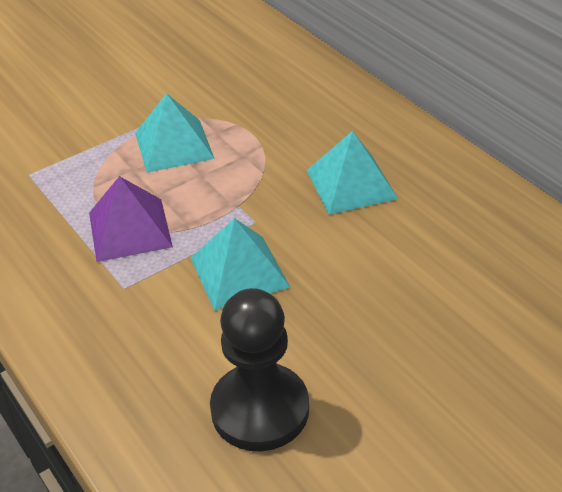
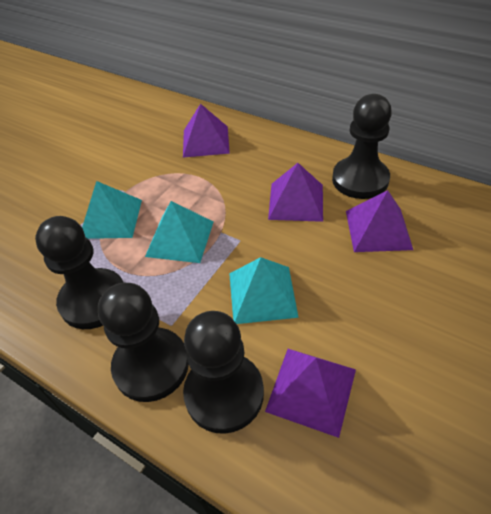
black pawn: 1 -> 4
purple pyramid: 1 -> 4

